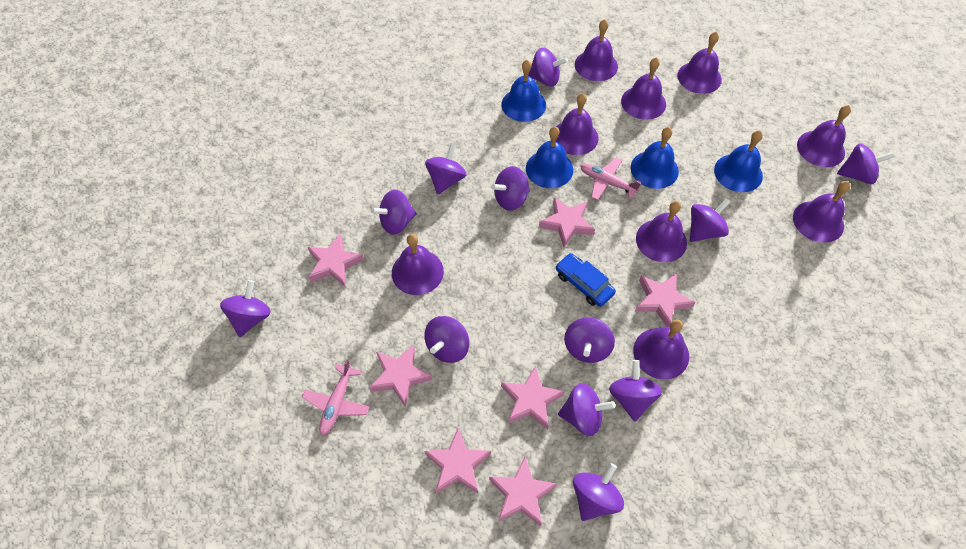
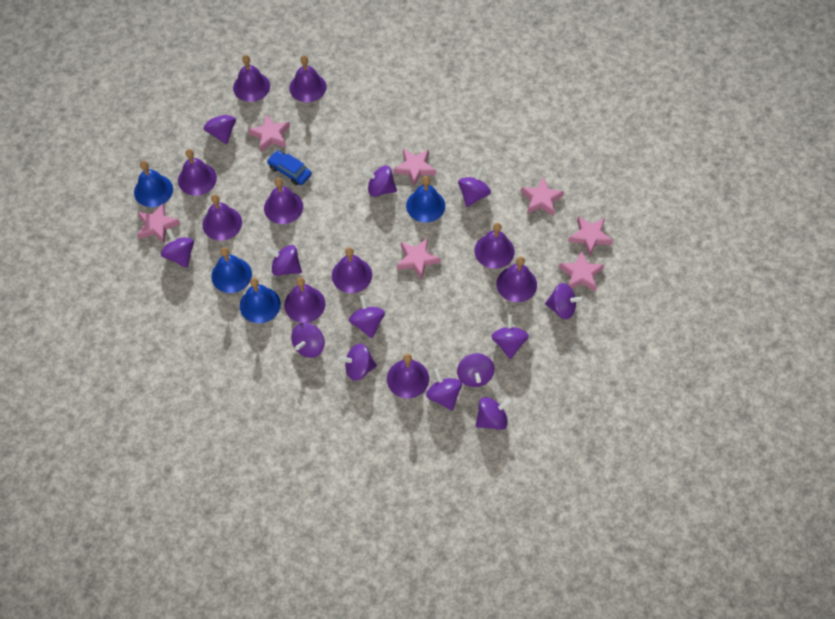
pink plane: 2 -> 0
purple bell: 9 -> 10
purple spinning top: 12 -> 13

